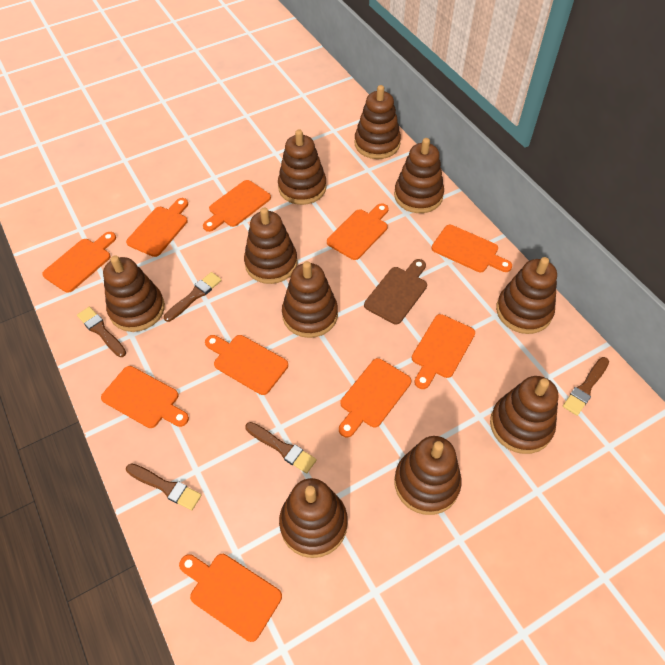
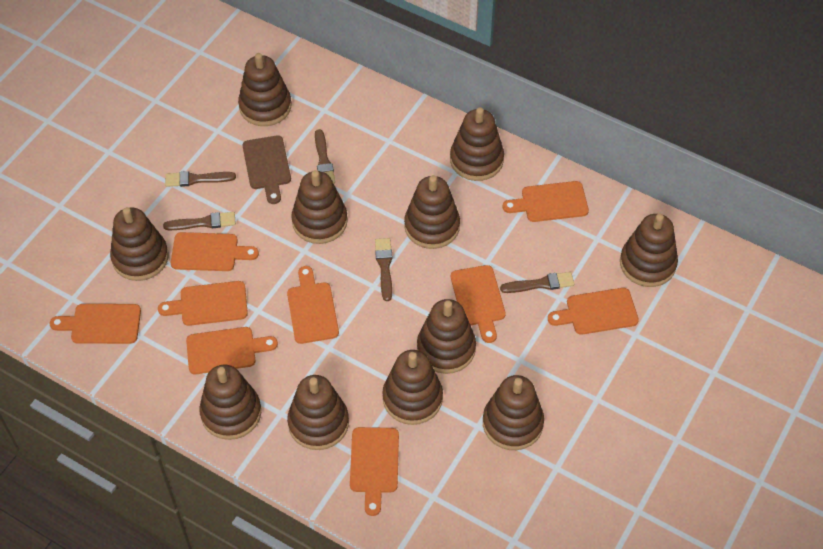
brown stacking toy: 10 -> 11
orange cutting board: 10 -> 9

